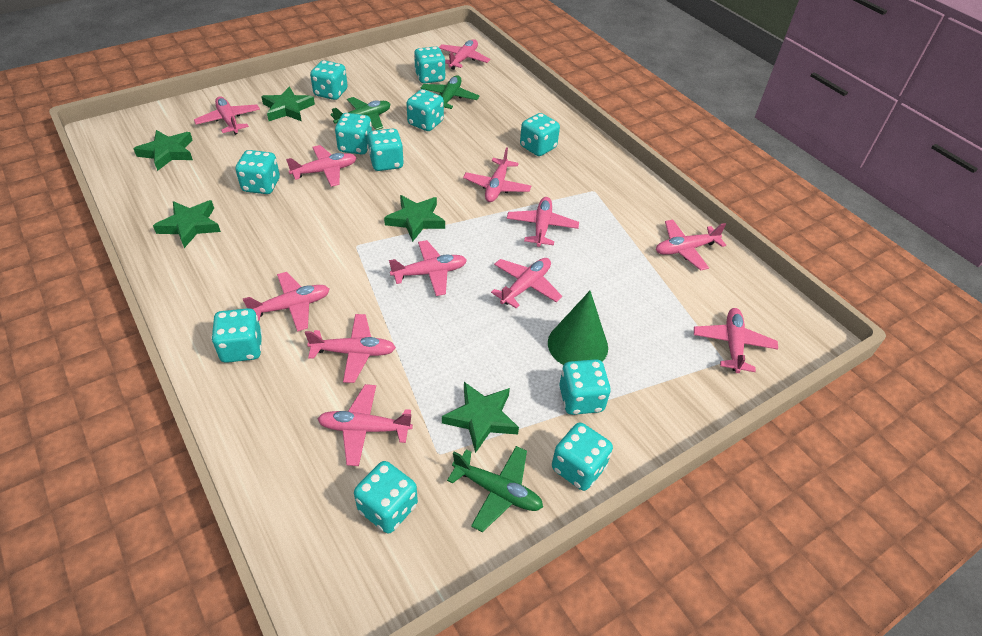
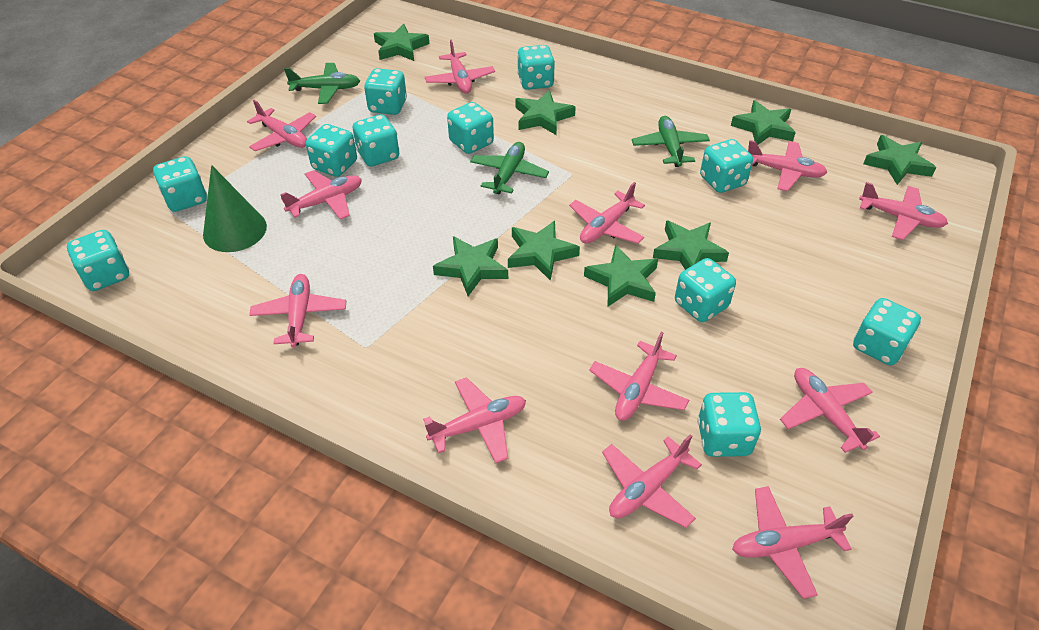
green star: 5 -> 8

